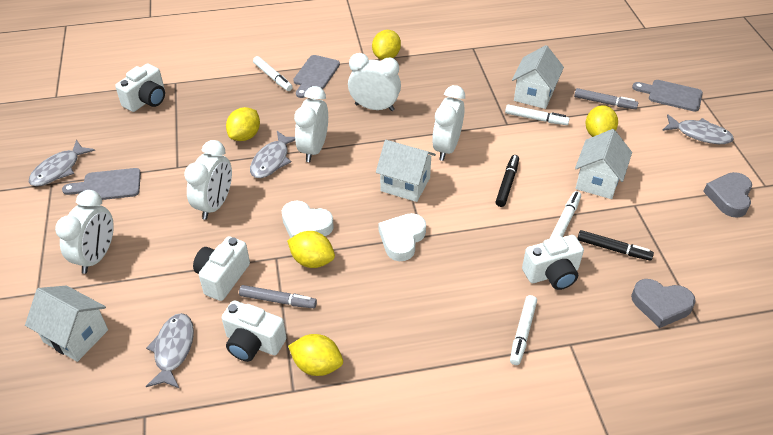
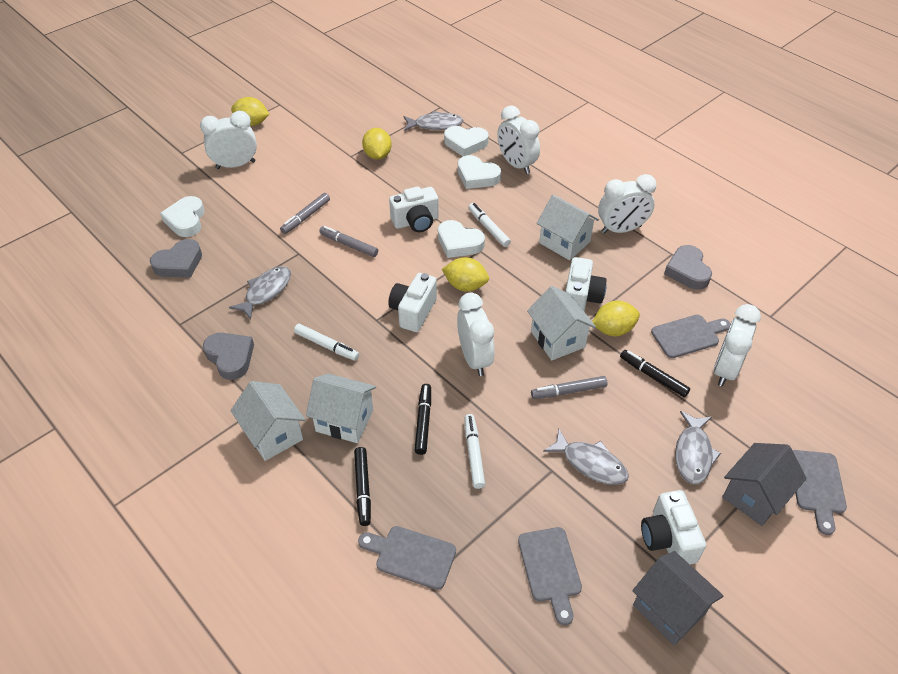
black marker: 2 -> 3
grey cutting board: 3 -> 4
grey heart: 2 -> 3
grey house: 0 -> 2
grey marker: 2 -> 3
white heart: 2 -> 4
white marker: 4 -> 3
yellow lemon: 5 -> 4

